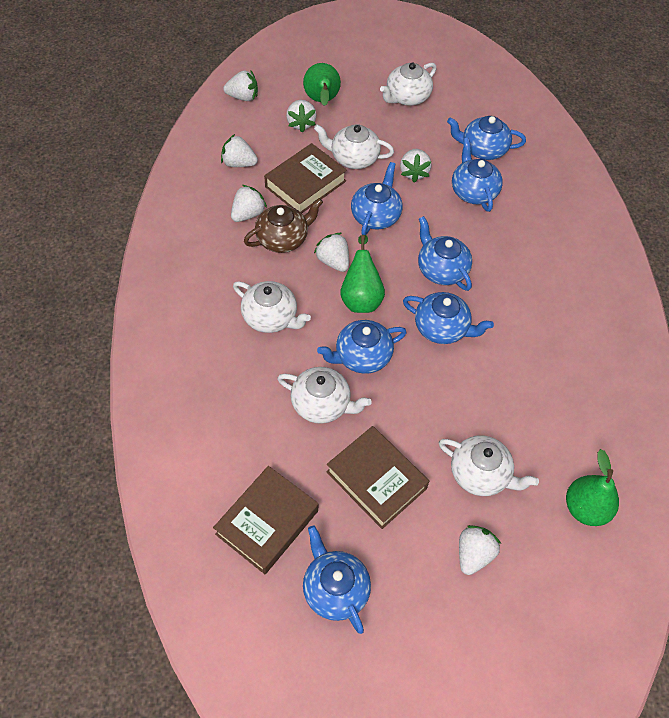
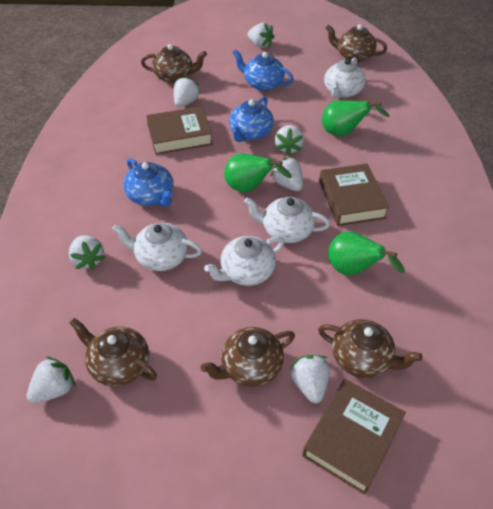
blue teapot: 7 -> 3
brown teapot: 1 -> 5
white teapot: 5 -> 4

